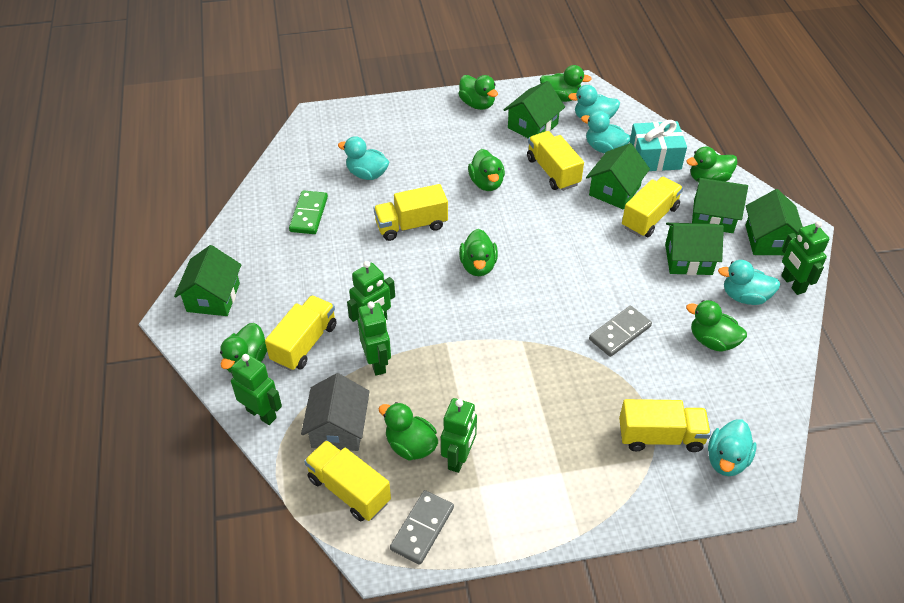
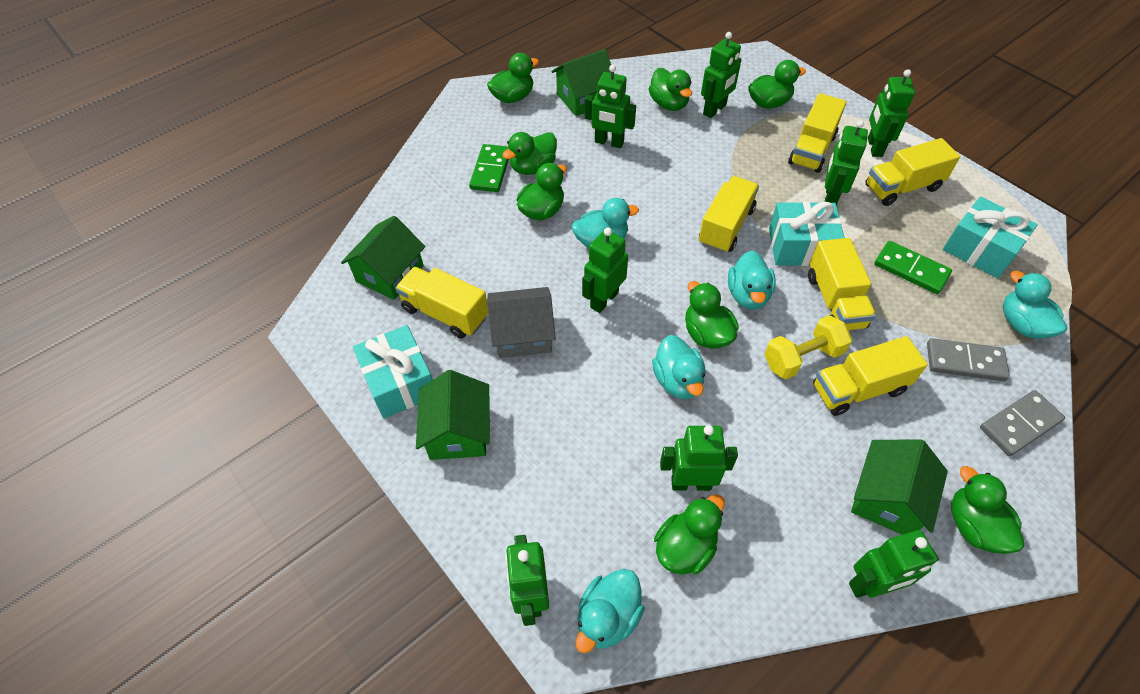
green domino: 1 -> 2
green house: 6 -> 4
green robot: 5 -> 8
turquoise gift: 1 -> 3
yellow dumbbell: 0 -> 1

